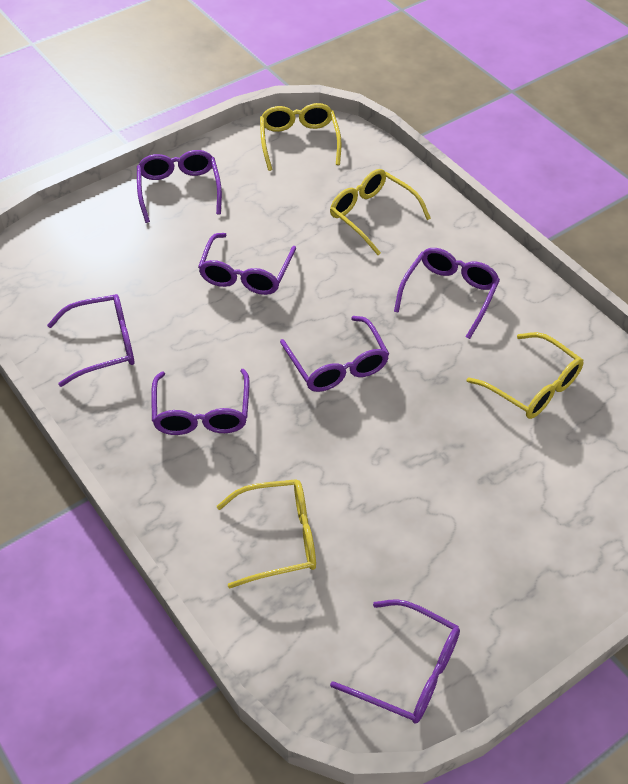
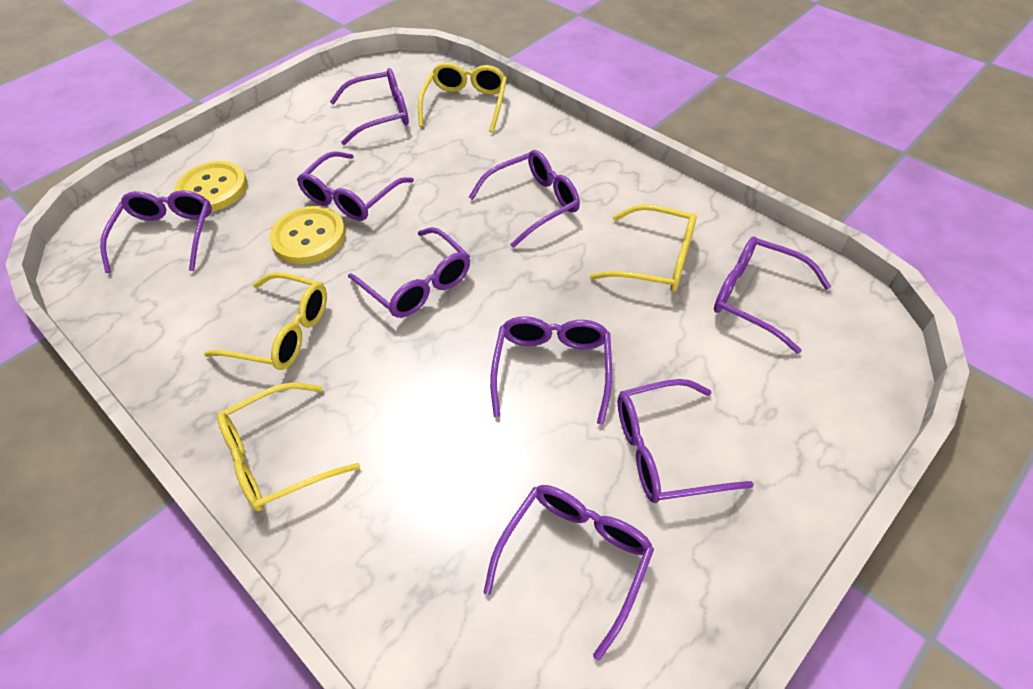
purple glasses: 7 -> 9
yellow button: 0 -> 2

